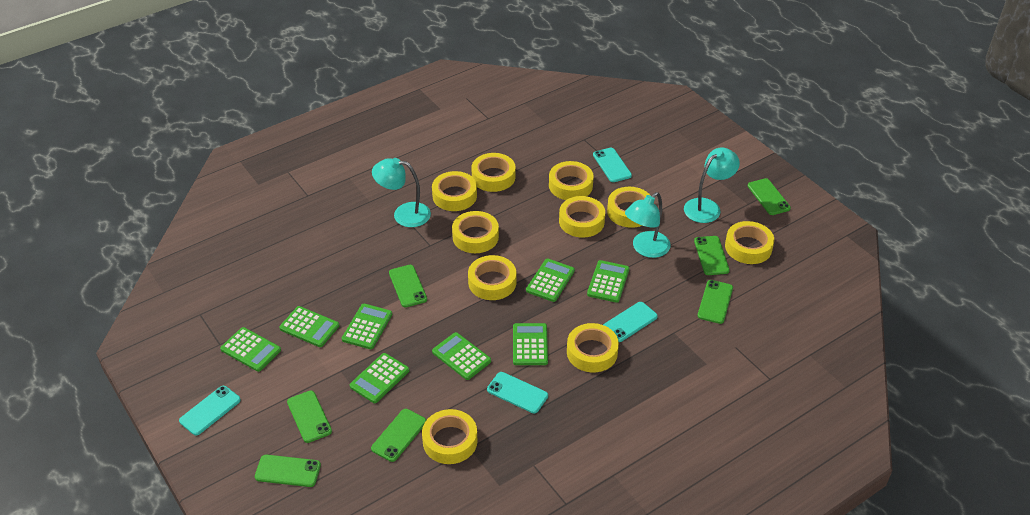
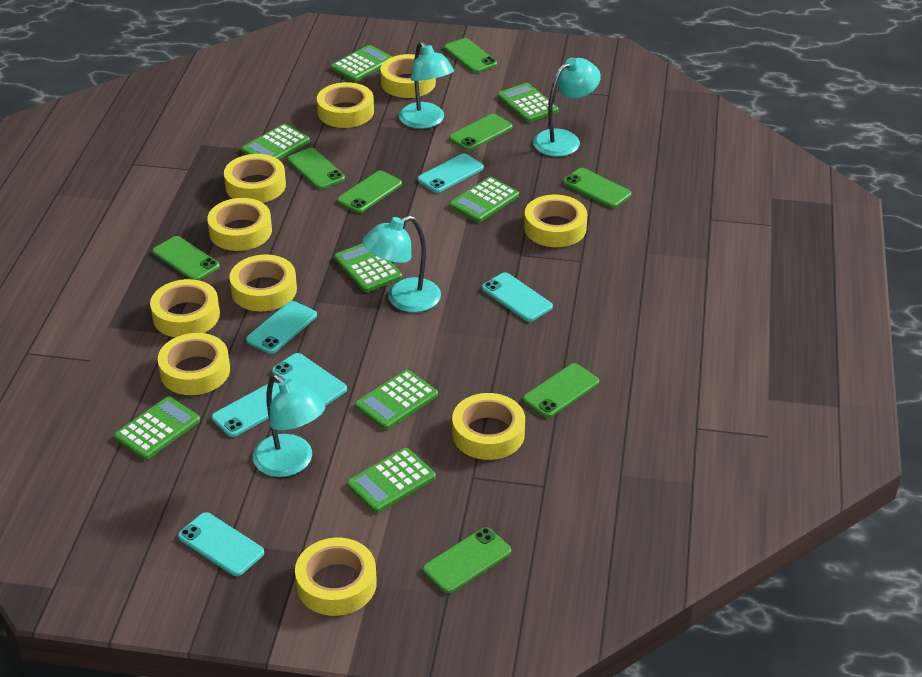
green phone: 7 -> 8
turquoise lamp: 3 -> 4
turquoise phone: 4 -> 6

